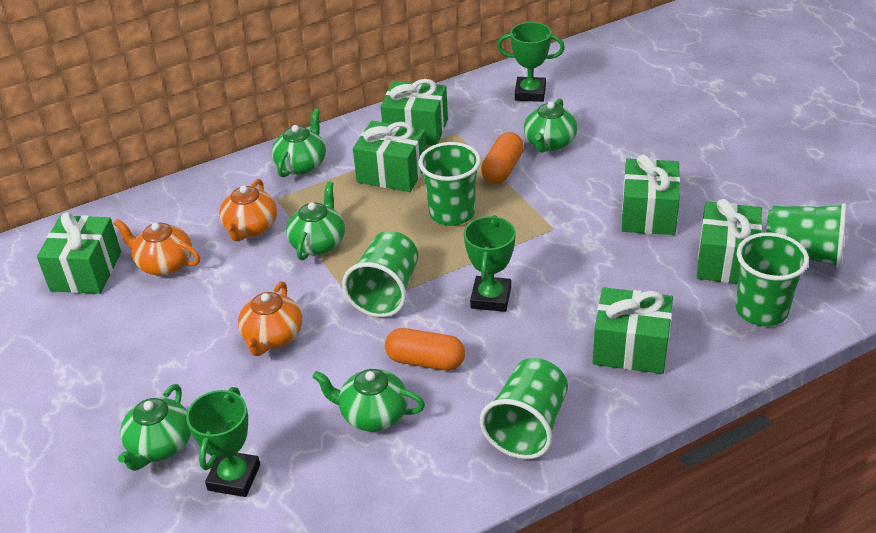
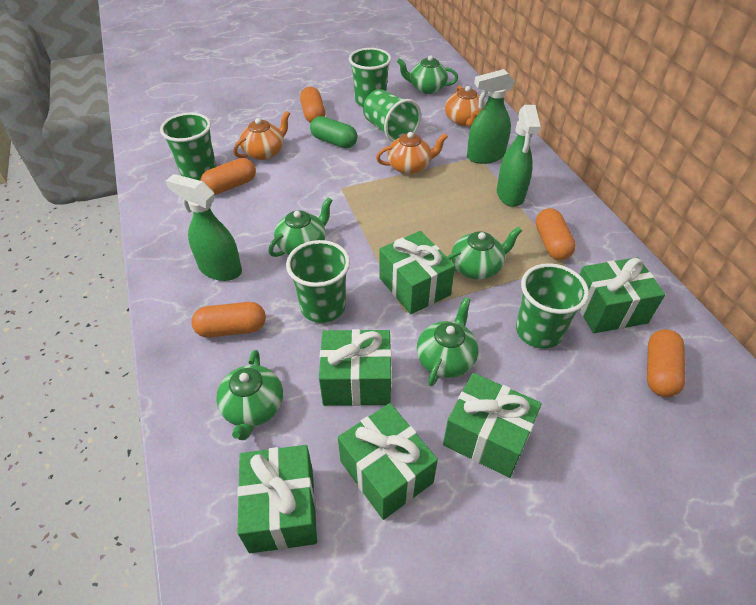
green capsule: 0 -> 1
green spray bottle: 0 -> 3
green trophy: 3 -> 0
orange capsule: 2 -> 5

